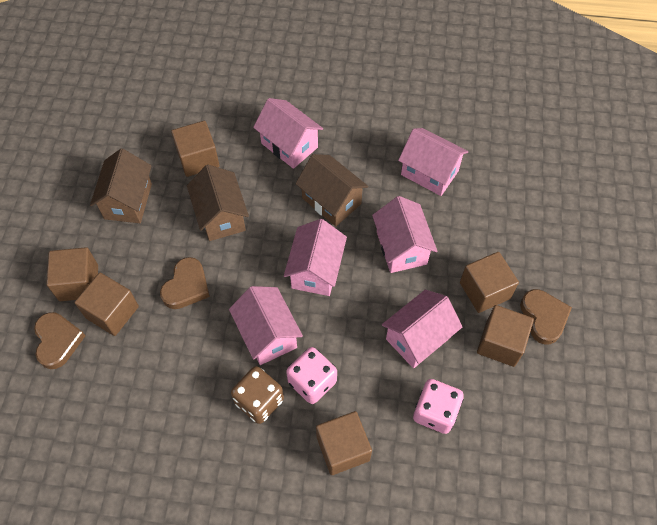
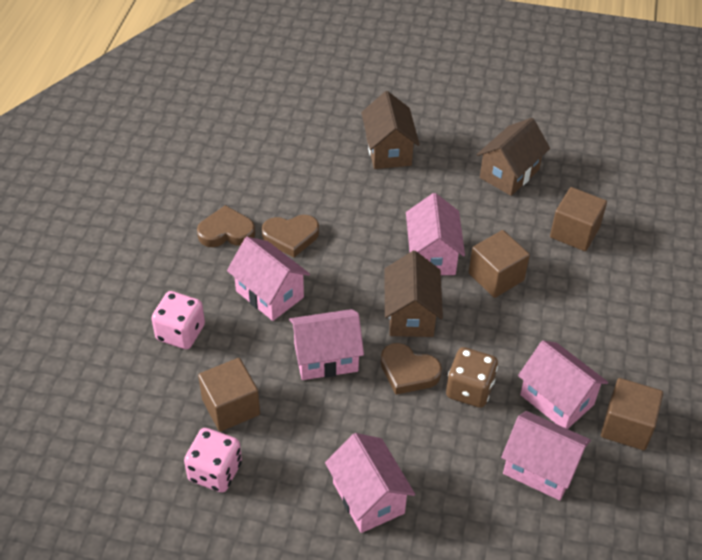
brown cube: 6 -> 4

